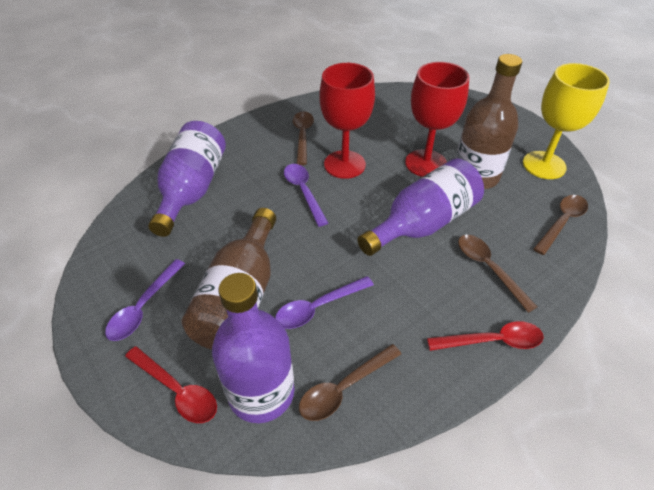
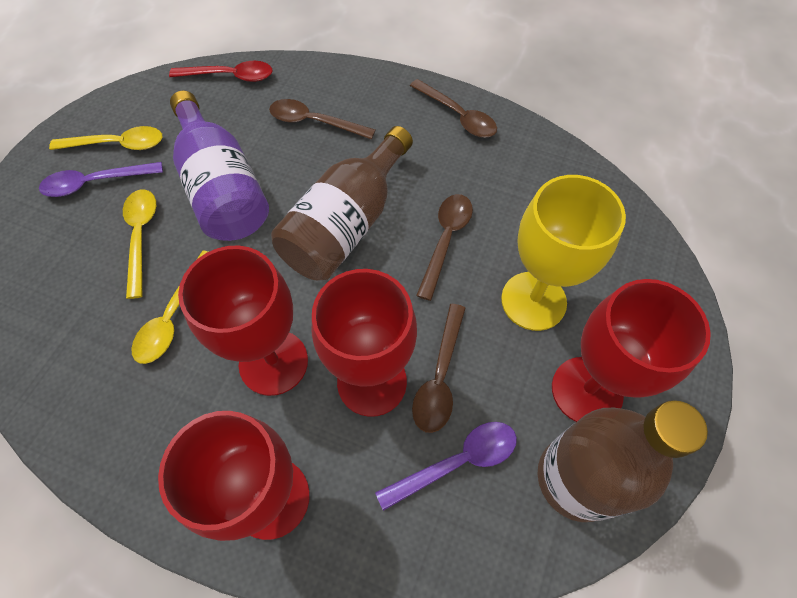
purple bottle: 3 -> 1
purple spoon: 3 -> 2
red goblet: 2 -> 4
red spoon: 2 -> 1
yellow spoon: 0 -> 3

